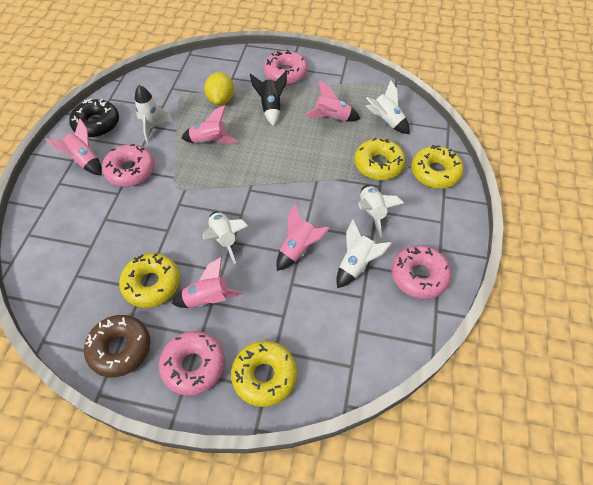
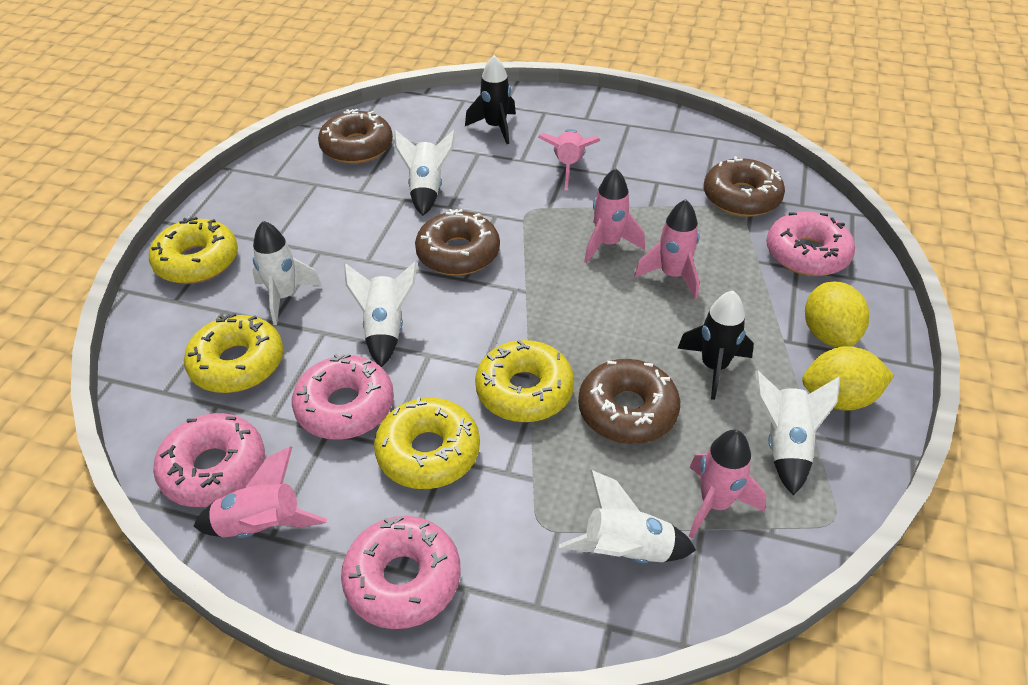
black donut: 1 -> 0
black rocket: 1 -> 2
brown donut: 1 -> 4
yellow lemon: 1 -> 2

